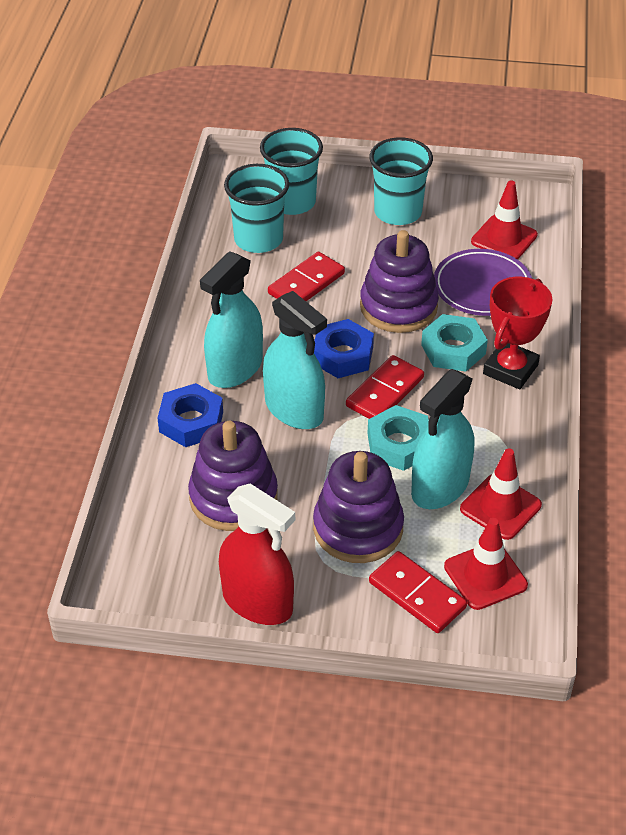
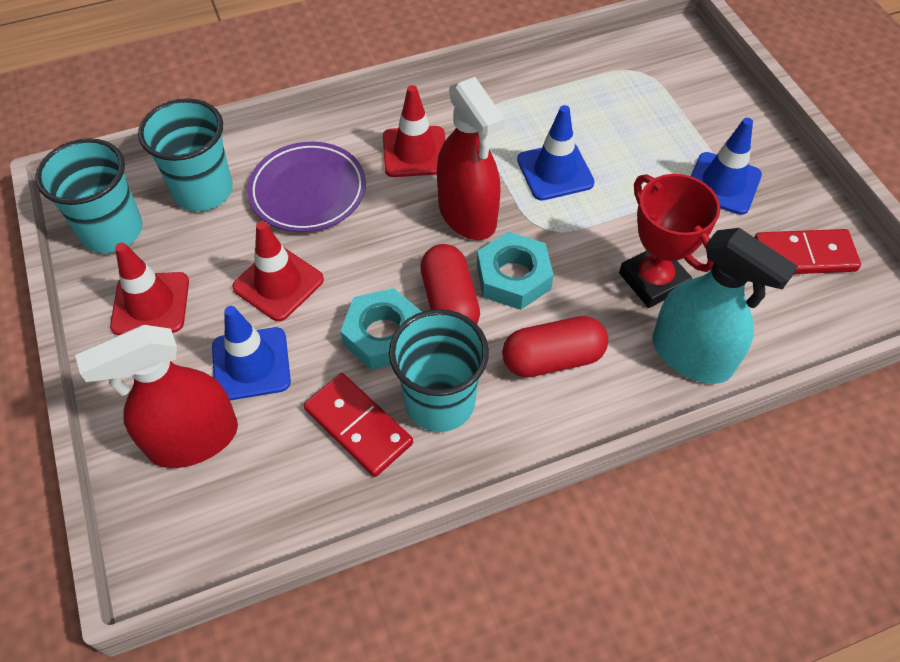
blue nut: 2 -> 0
blue traffic cone: 0 -> 3
purple stacking toy: 3 -> 0
red capsule: 0 -> 2
red domino: 3 -> 2
red spray bottle: 1 -> 2
turquoise spray bottle: 3 -> 1

